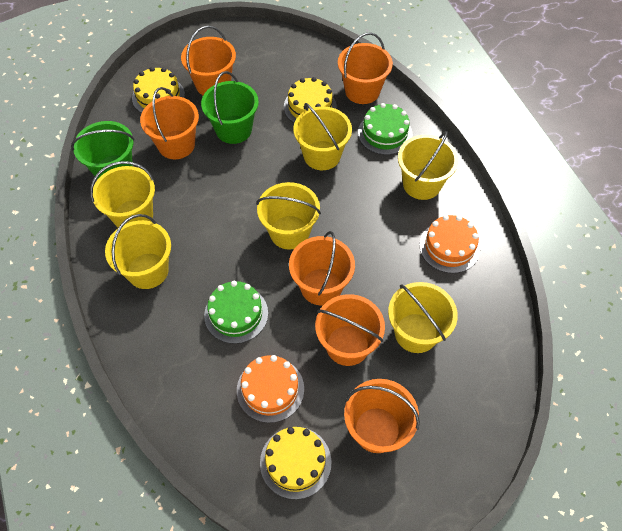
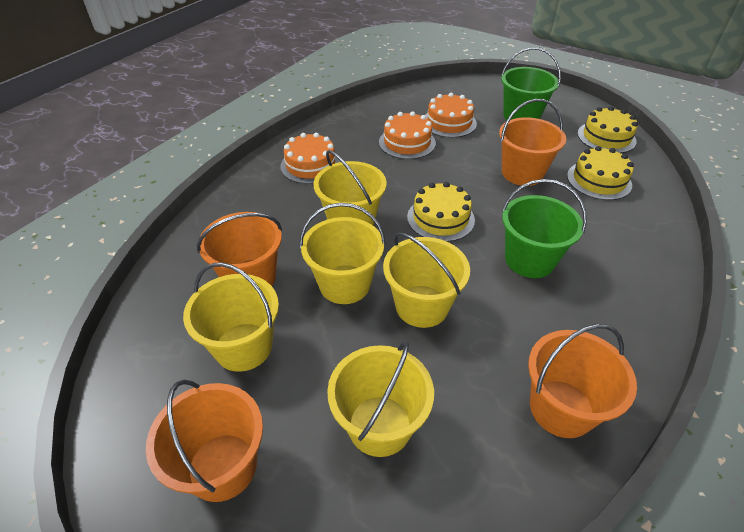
green cake: 2 -> 0
orange bucket: 6 -> 4
orange cake: 2 -> 3
yellow bucket: 6 -> 5

